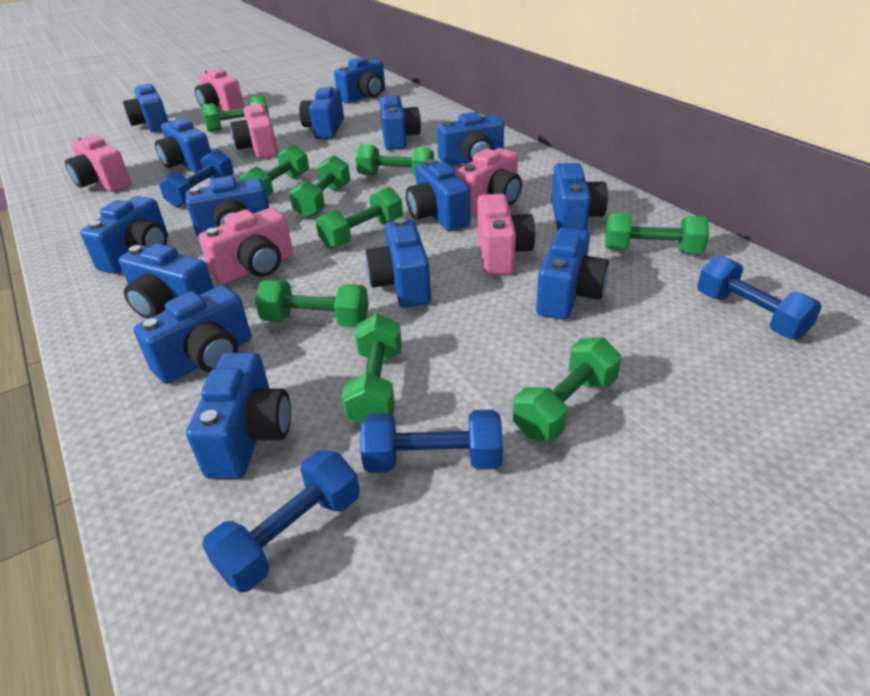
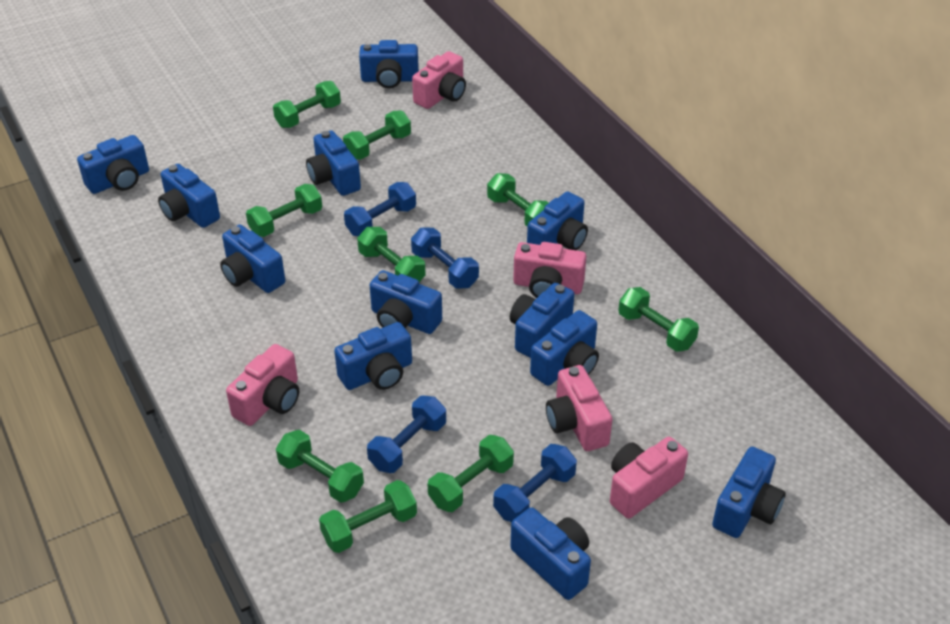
blue camera: 15 -> 12
pink camera: 6 -> 5

